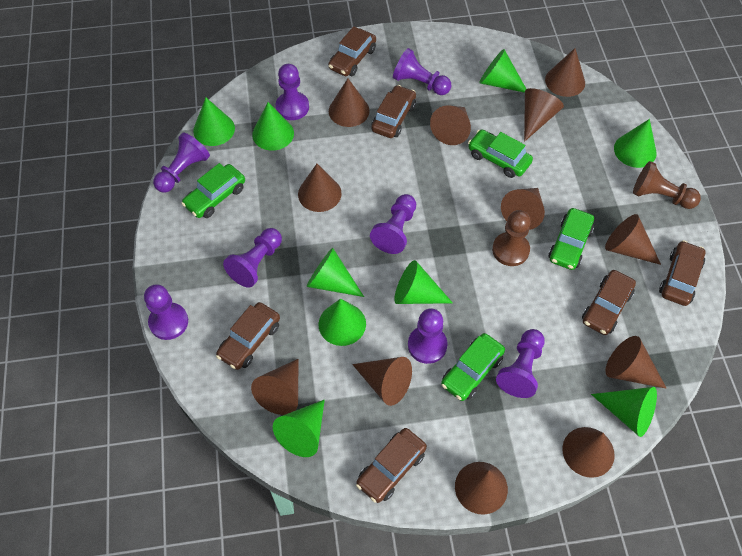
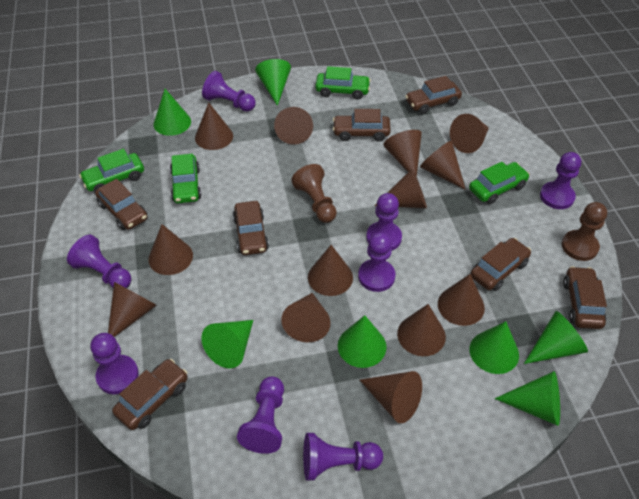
brown car: 6 -> 7
brown cone: 12 -> 13
green cone: 9 -> 7

